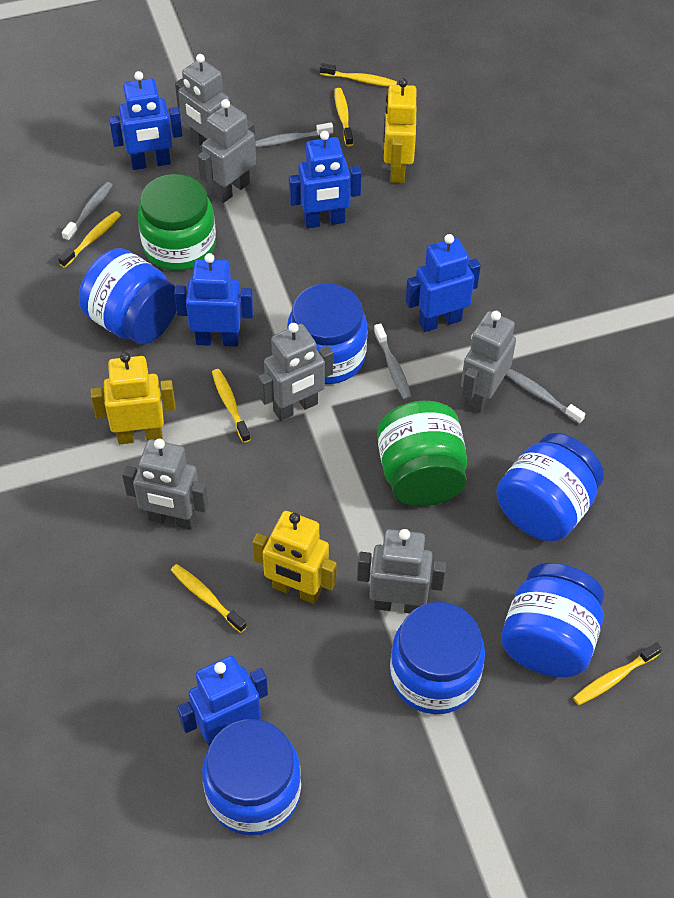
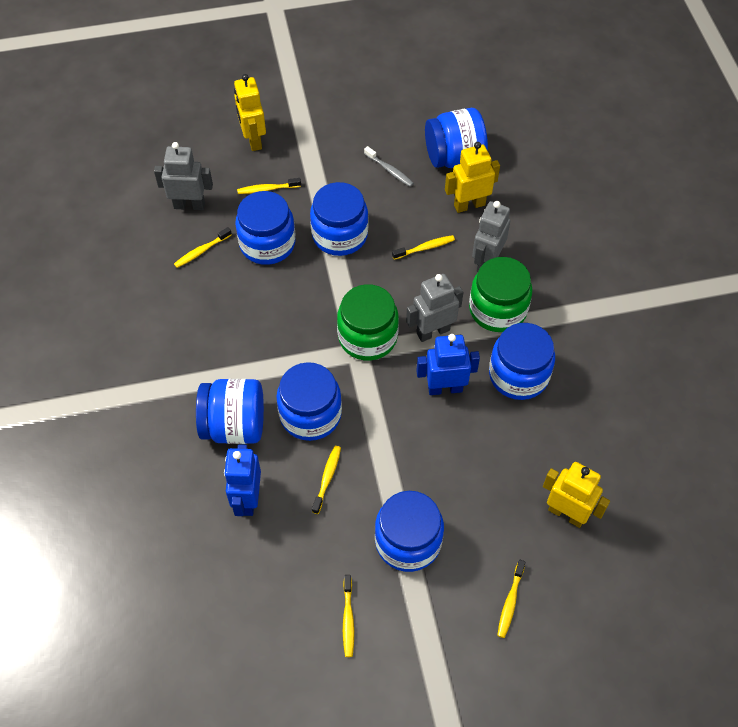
blue jar: 6 -> 7
blue robot: 5 -> 2
grey robot: 6 -> 3
grey toothbrush: 4 -> 1

